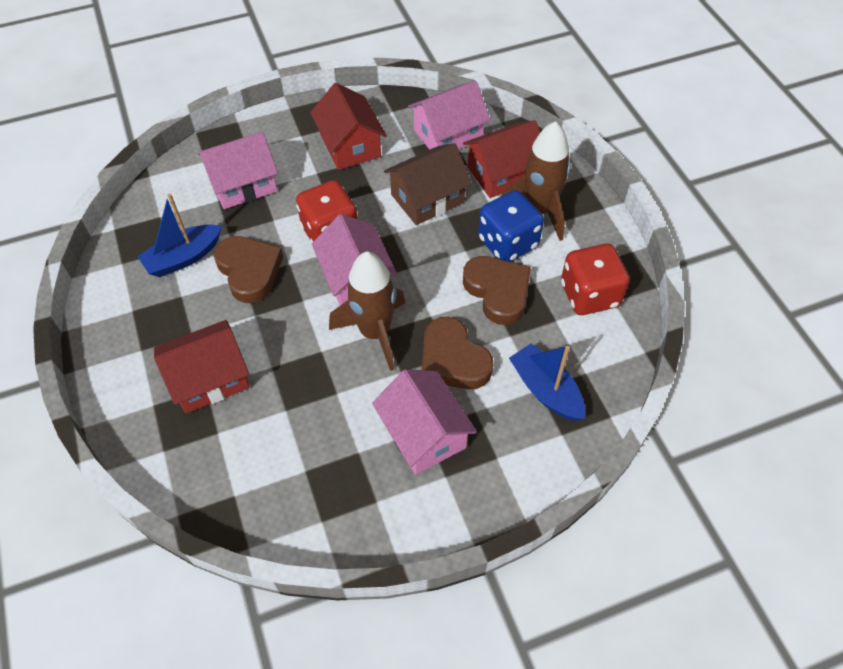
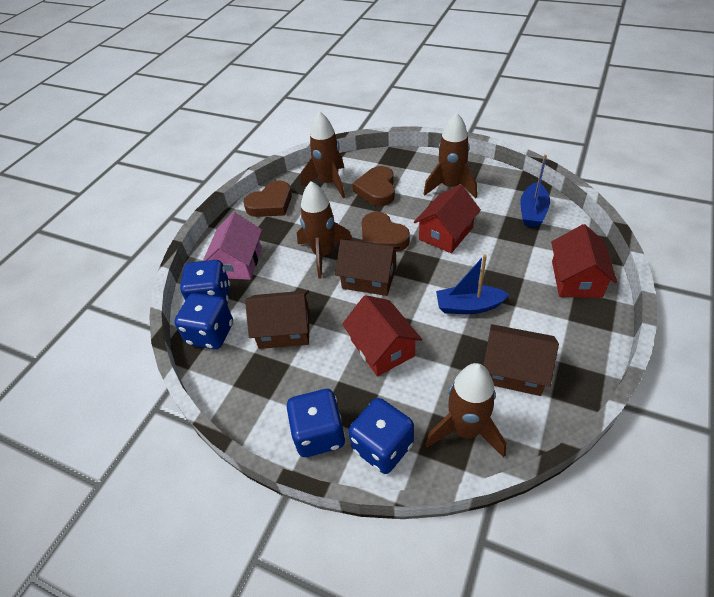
blue dice: 1 -> 4
brown house: 1 -> 3
brown rocket: 2 -> 4
pink house: 4 -> 1
red dice: 2 -> 0

